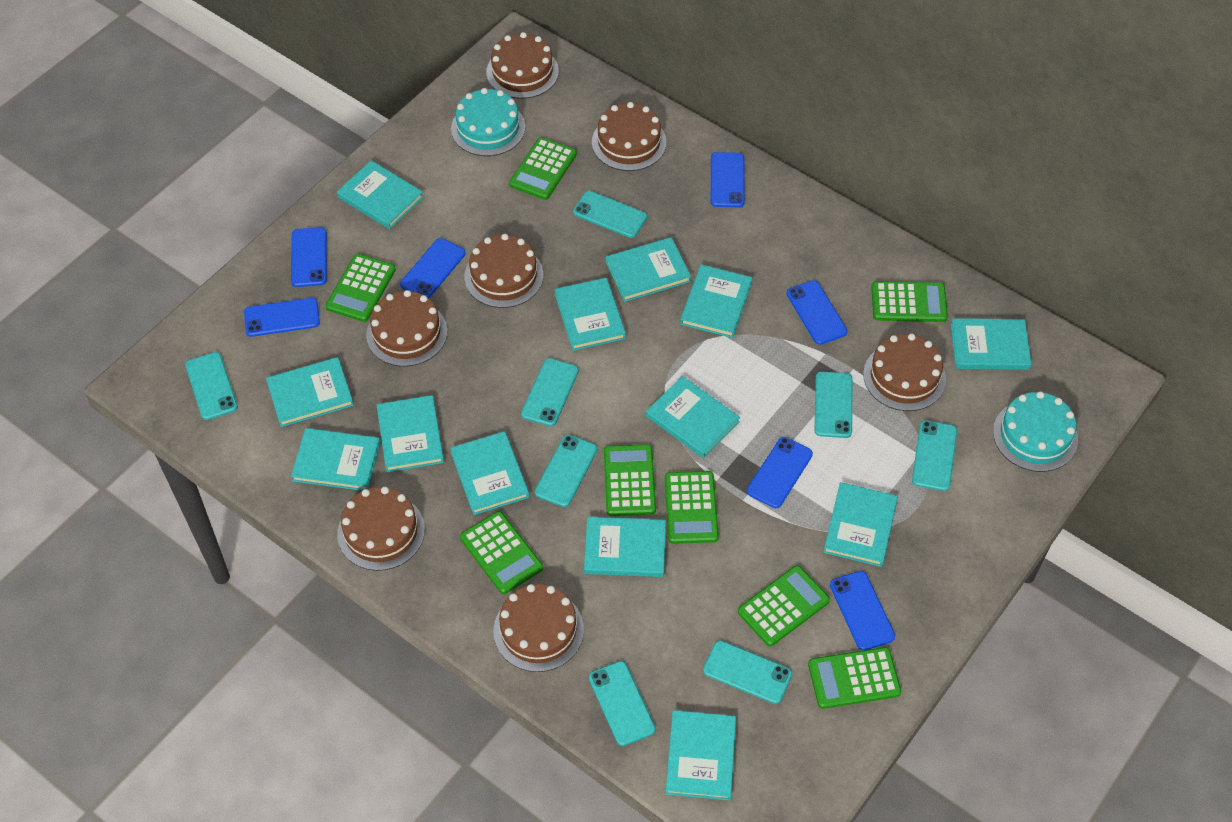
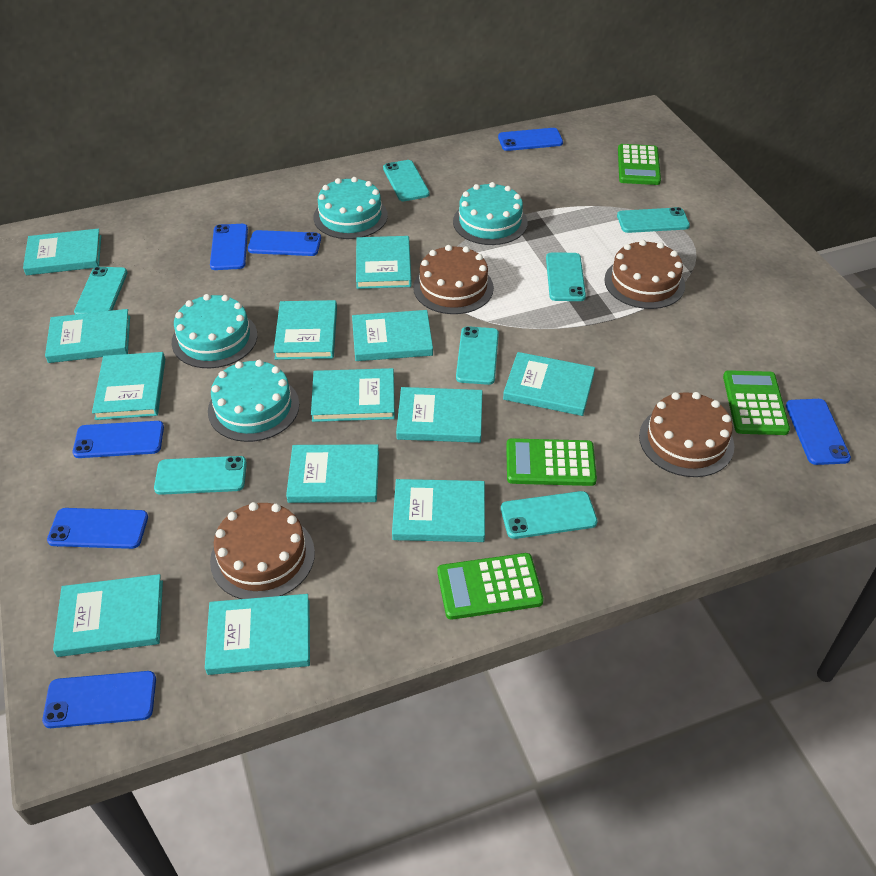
brown cake: 7 -> 4
green calculator: 8 -> 4
turquoise cake: 2 -> 4
turquoise phone: 8 -> 7

